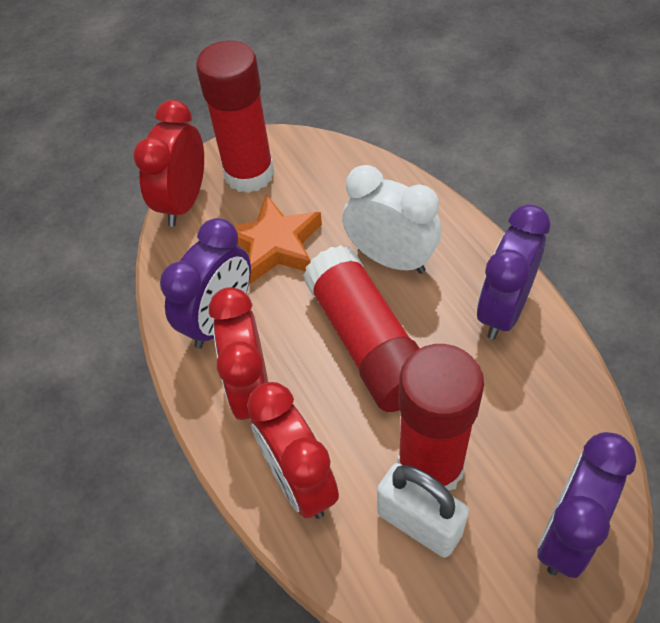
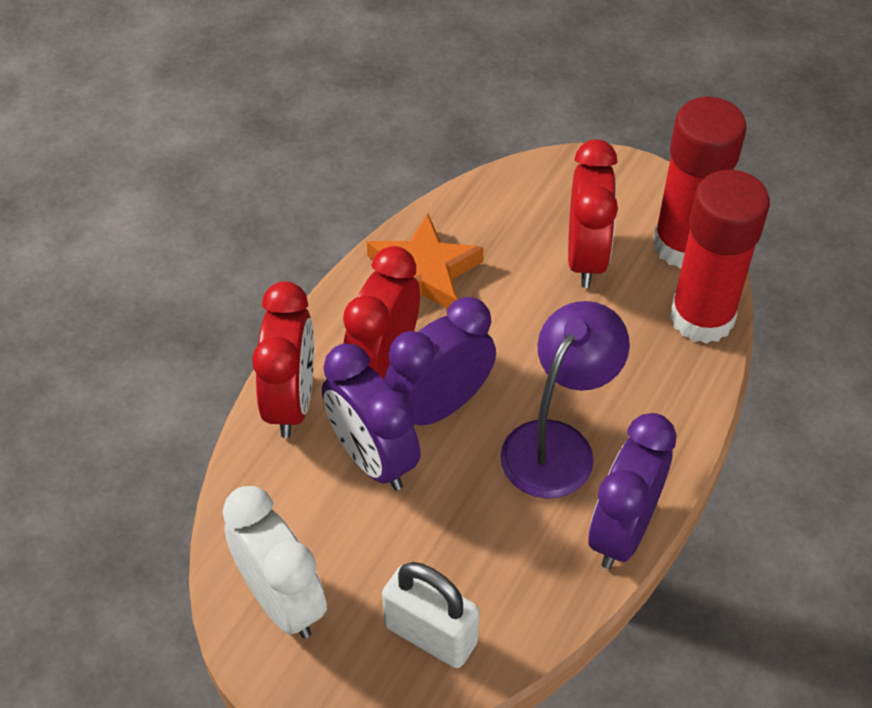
purple lamp: 0 -> 1
red glue stick: 3 -> 2

